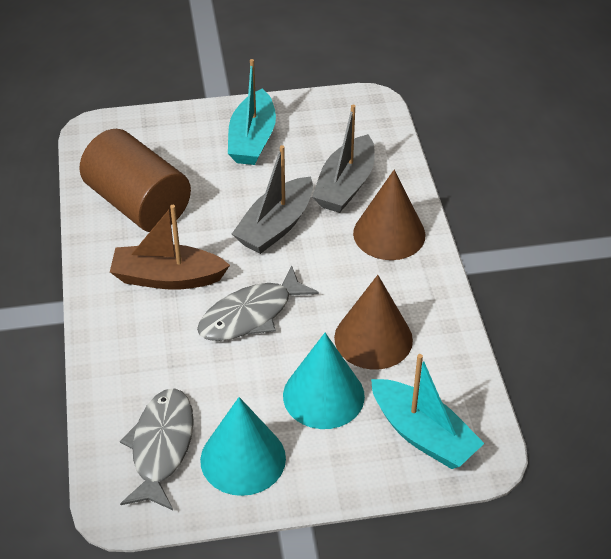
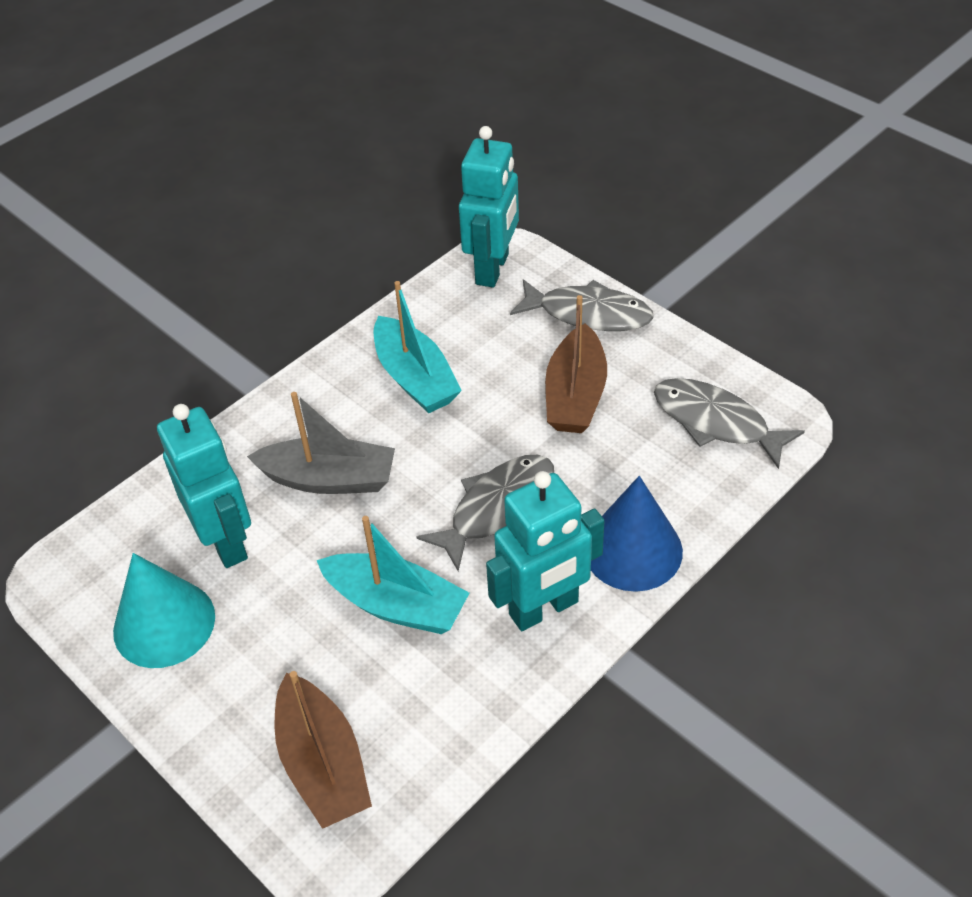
blue cone: 0 -> 1
brown boat: 1 -> 2
brown cone: 2 -> 0
brown cylinder: 1 -> 0
grey boat: 2 -> 1
grey fish: 2 -> 3
turquoise cone: 2 -> 1
turquoise robot: 0 -> 3

